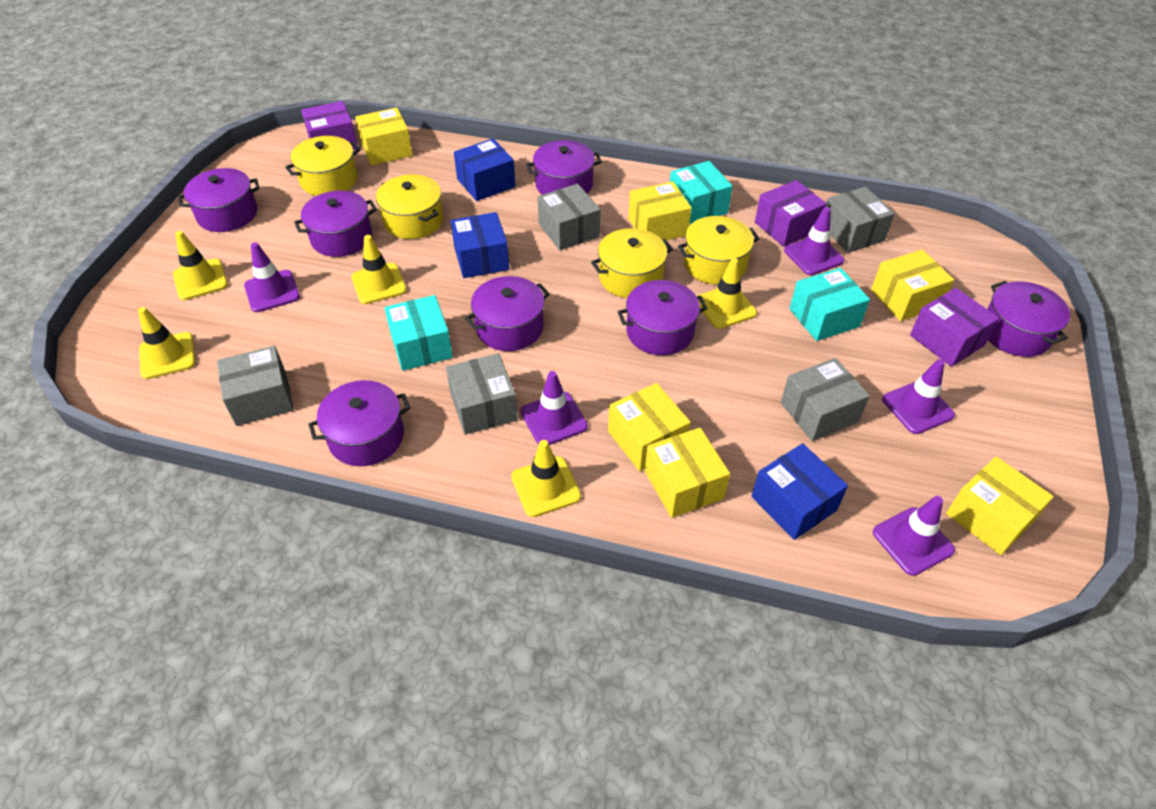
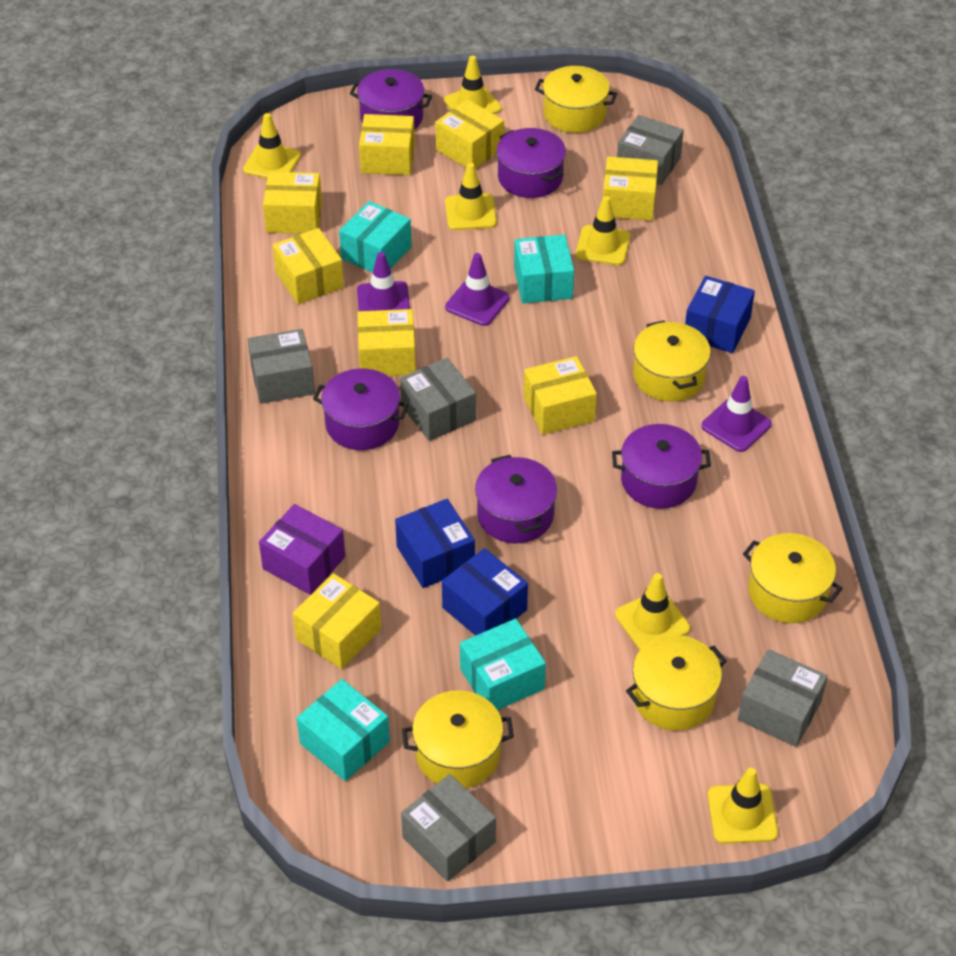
purple box: 3 -> 1
purple pot: 7 -> 5
purple traffic cone: 5 -> 3
turquoise box: 3 -> 4
yellow box: 6 -> 8
yellow pot: 4 -> 5
yellow traffic cone: 5 -> 6

